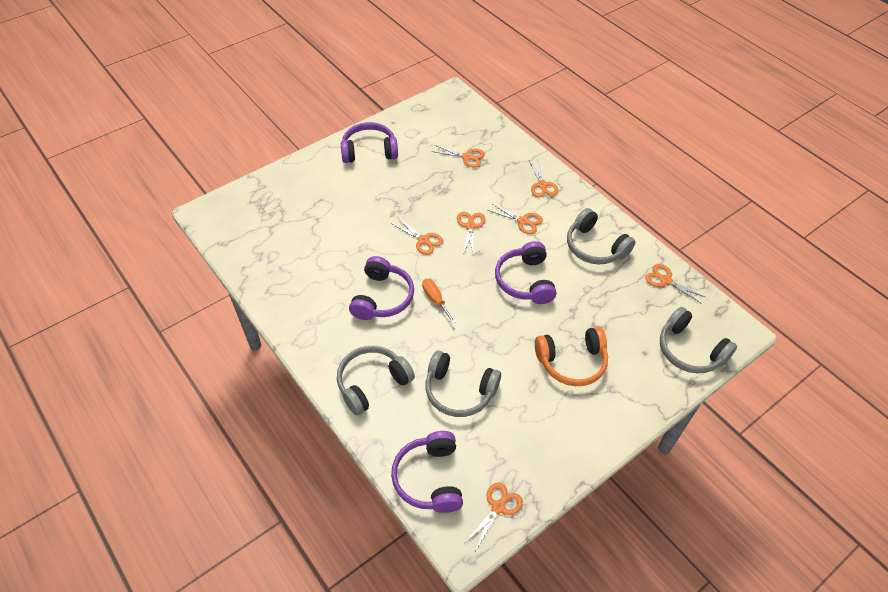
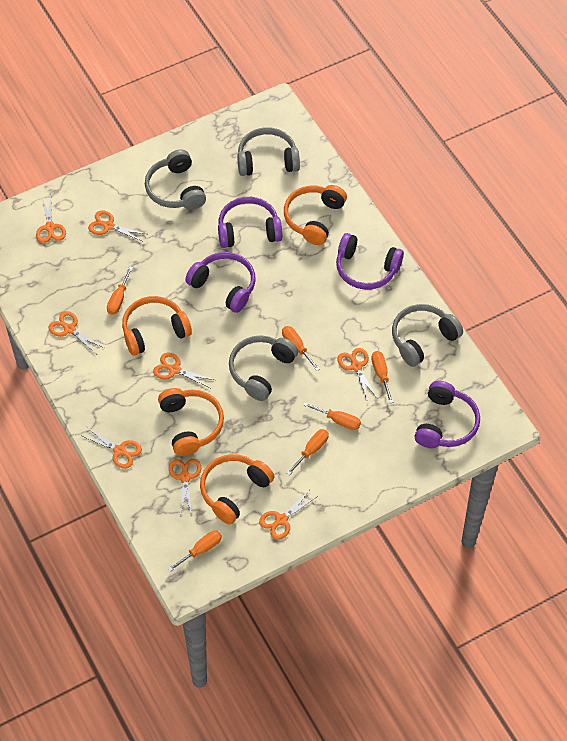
orange headphones: 1 -> 4
orange scissors: 7 -> 8
orange screwdriver: 1 -> 6

